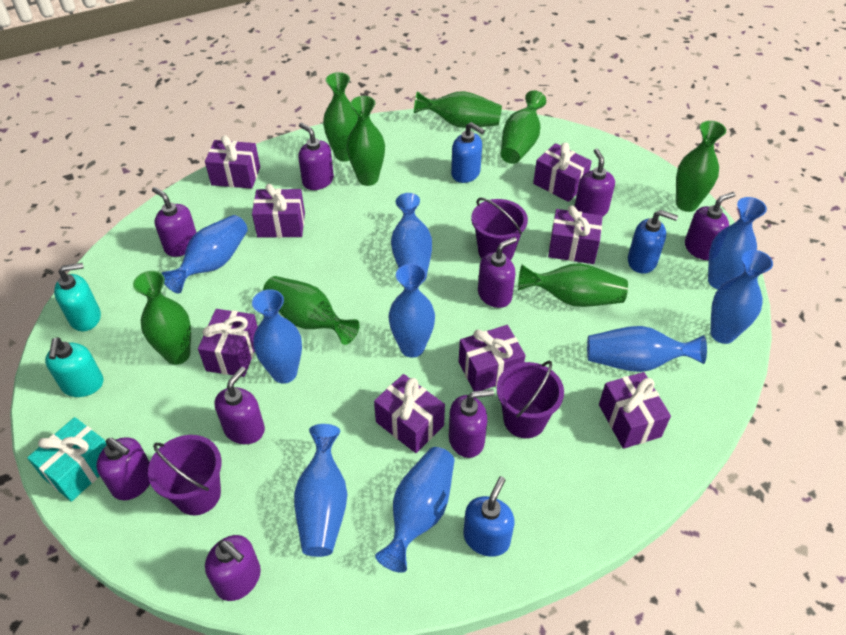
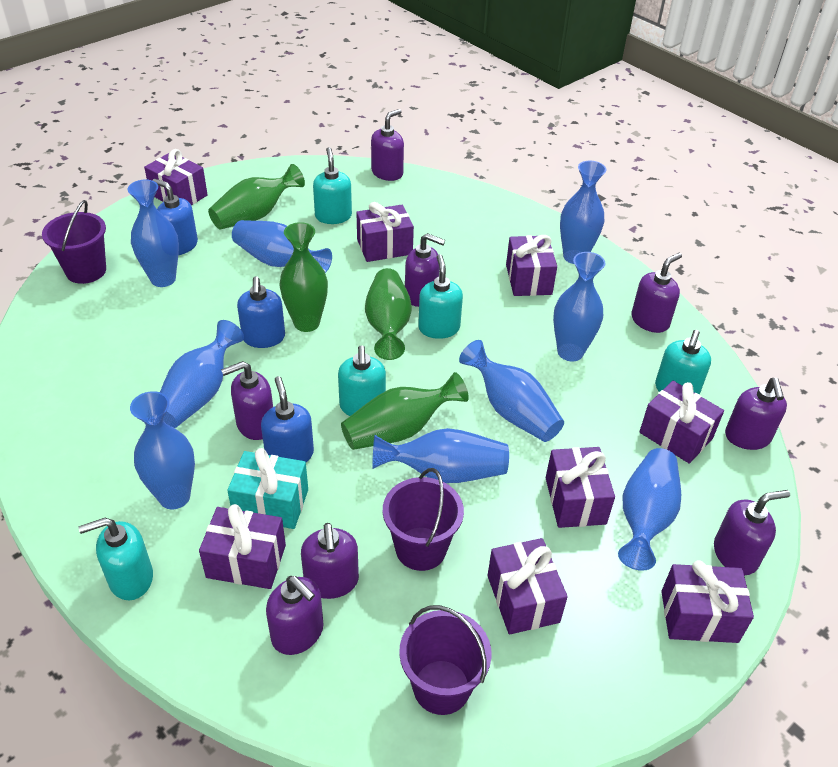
green vase: 8 -> 4
purple soap dispenser: 9 -> 8
turquoise soap dispenser: 2 -> 5

